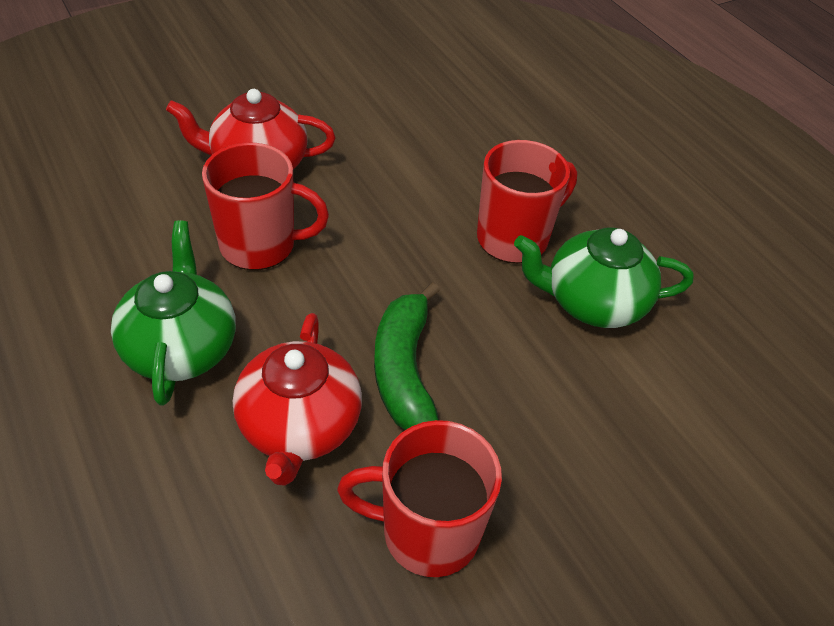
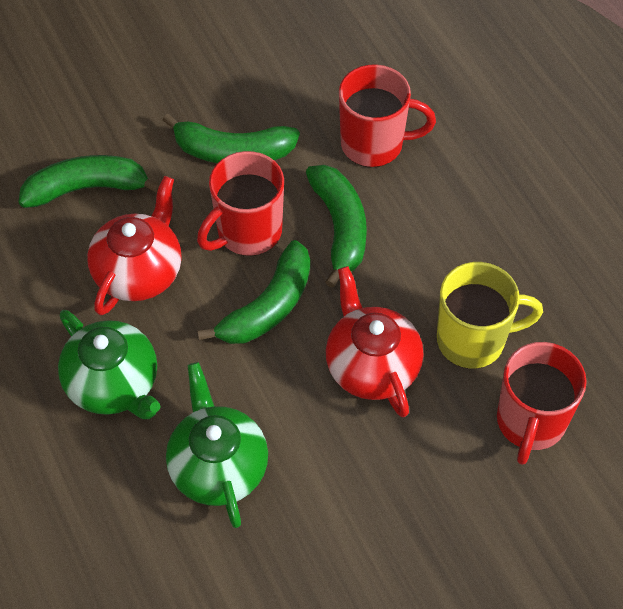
green banana: 1 -> 4
yellow mug: 0 -> 1

